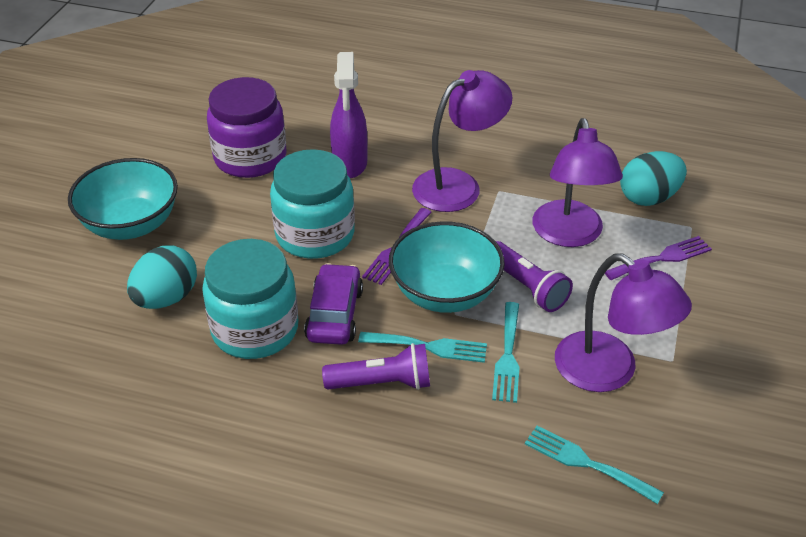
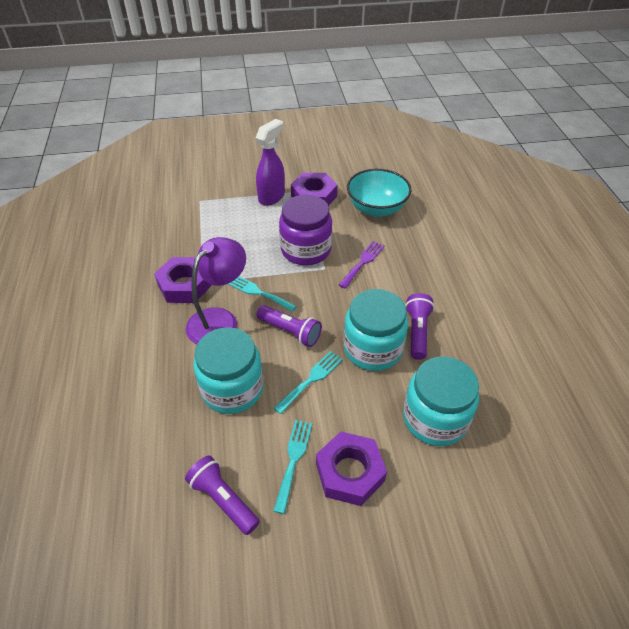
purple car: 1 -> 0
purple flashlight: 2 -> 3
purple fork: 2 -> 1
purple lamp: 3 -> 1
purple nut: 0 -> 3
turquoise bowl: 2 -> 1
turquoise egg: 2 -> 0
turquoise jar: 2 -> 3

